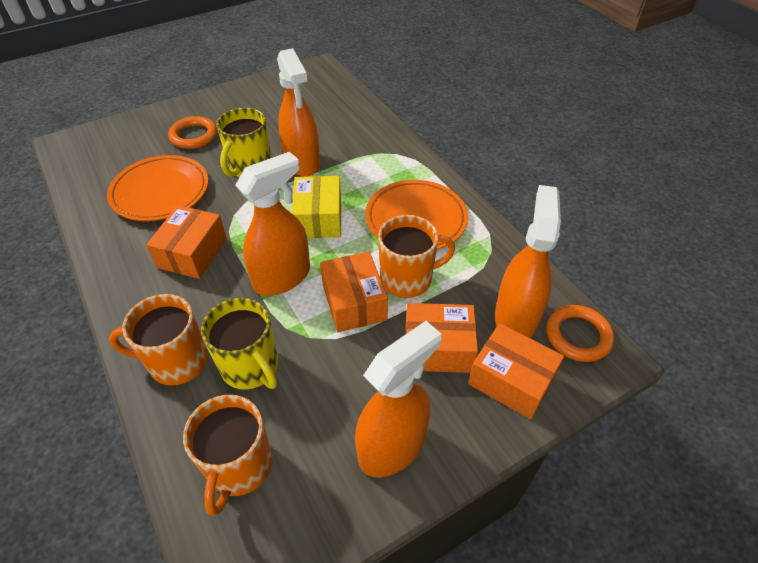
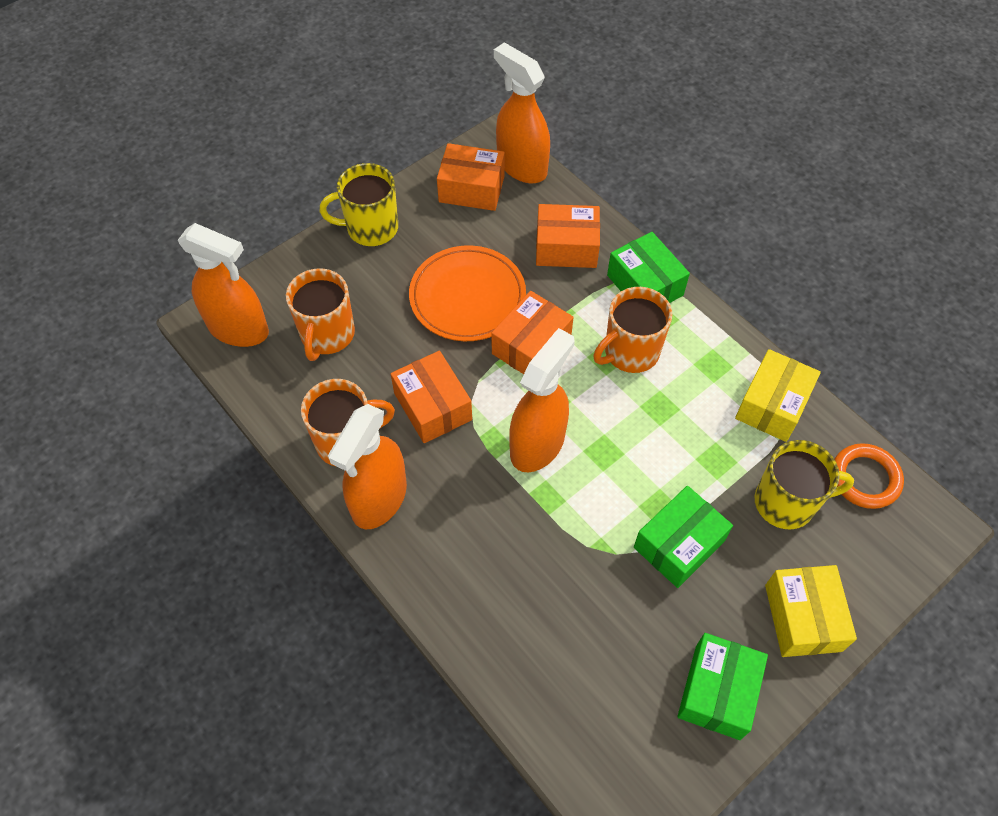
green box: 0 -> 3
orange plate: 2 -> 1
orange ring: 2 -> 1
yellow box: 1 -> 2

